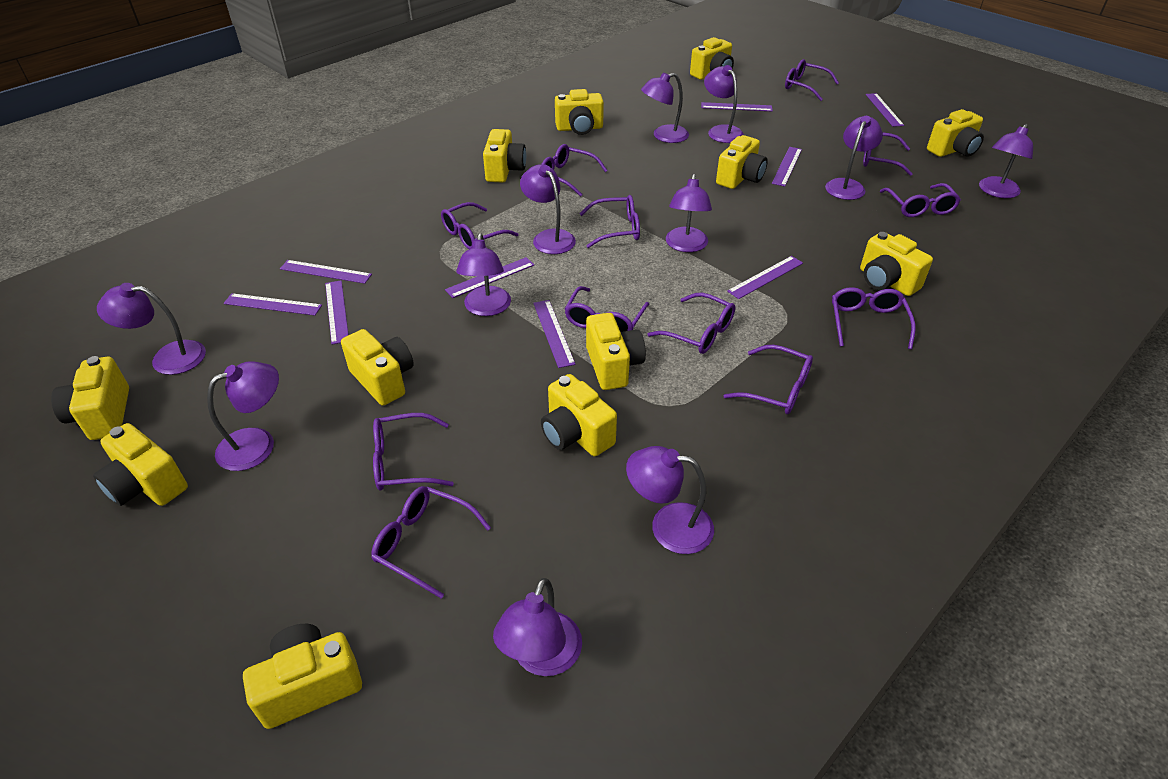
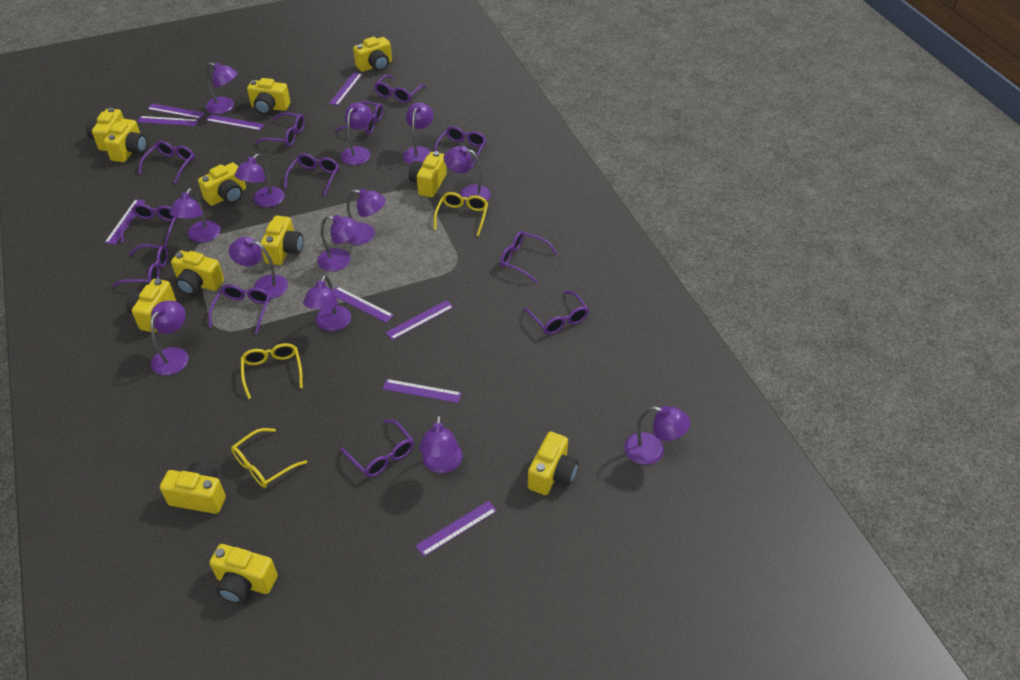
purple lamp: 11 -> 13
yellow glasses: 0 -> 3

